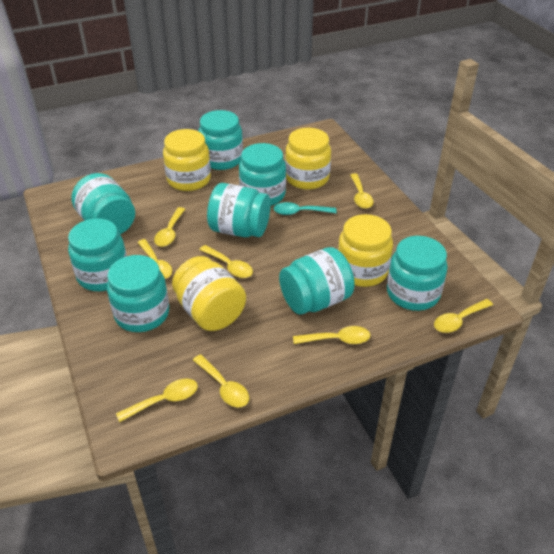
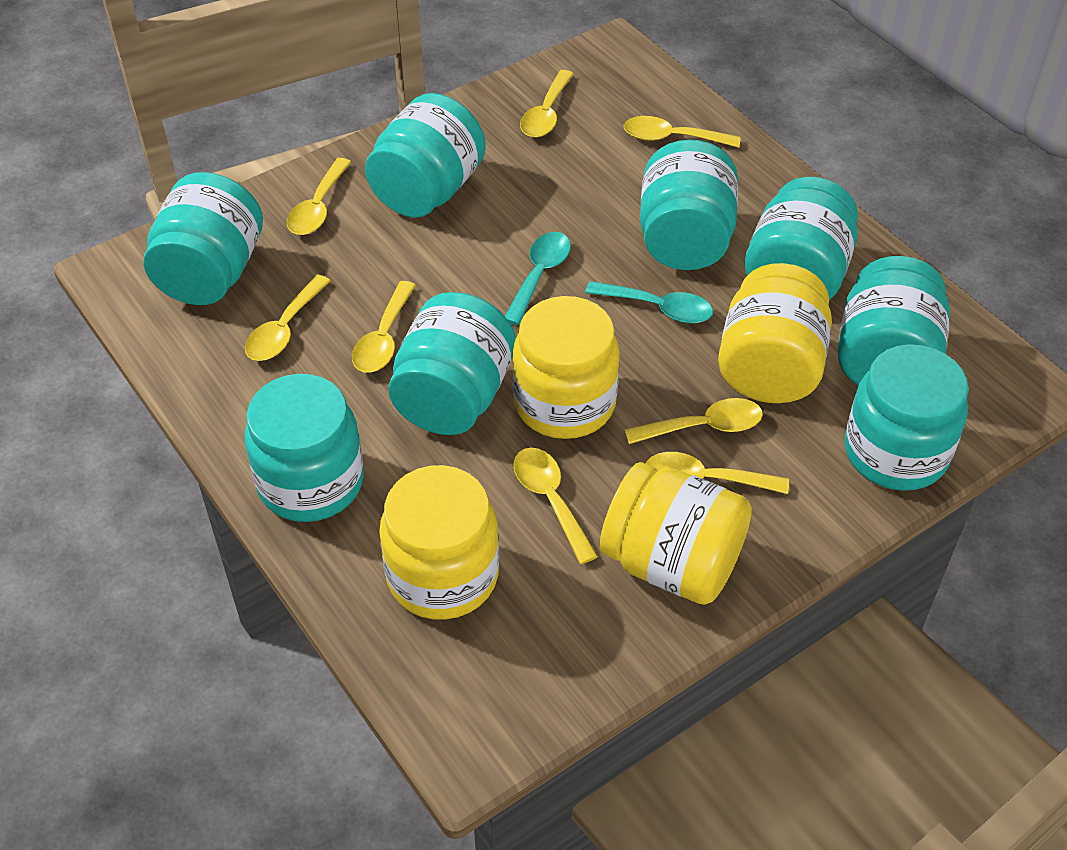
turquoise spoon: 1 -> 2

